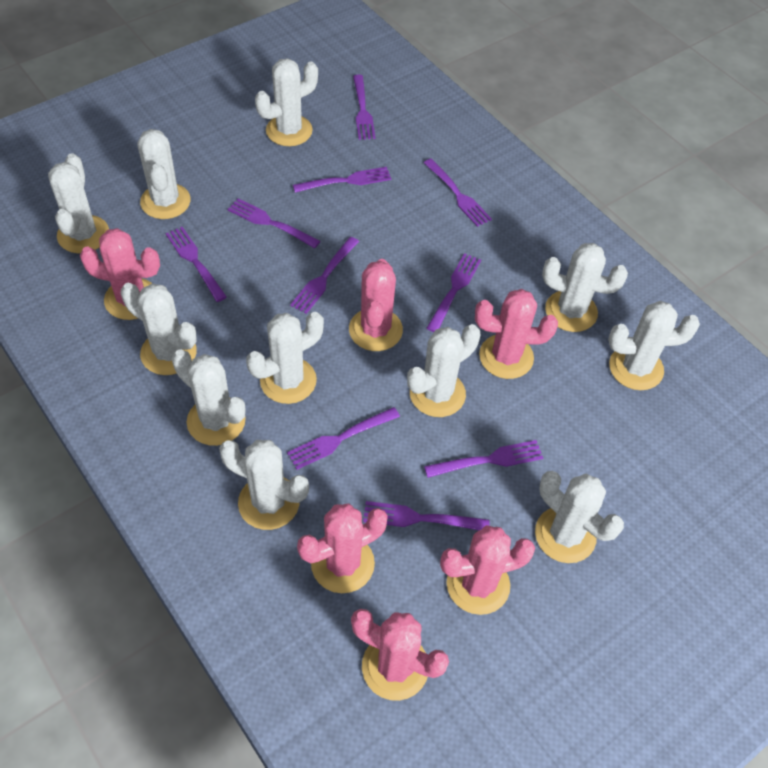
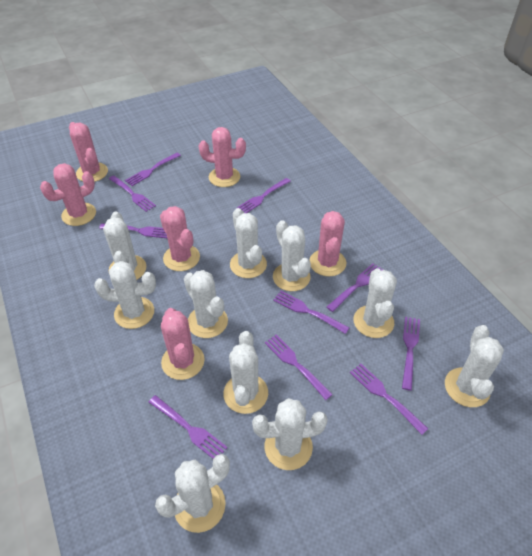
white cactus: 11 -> 10

